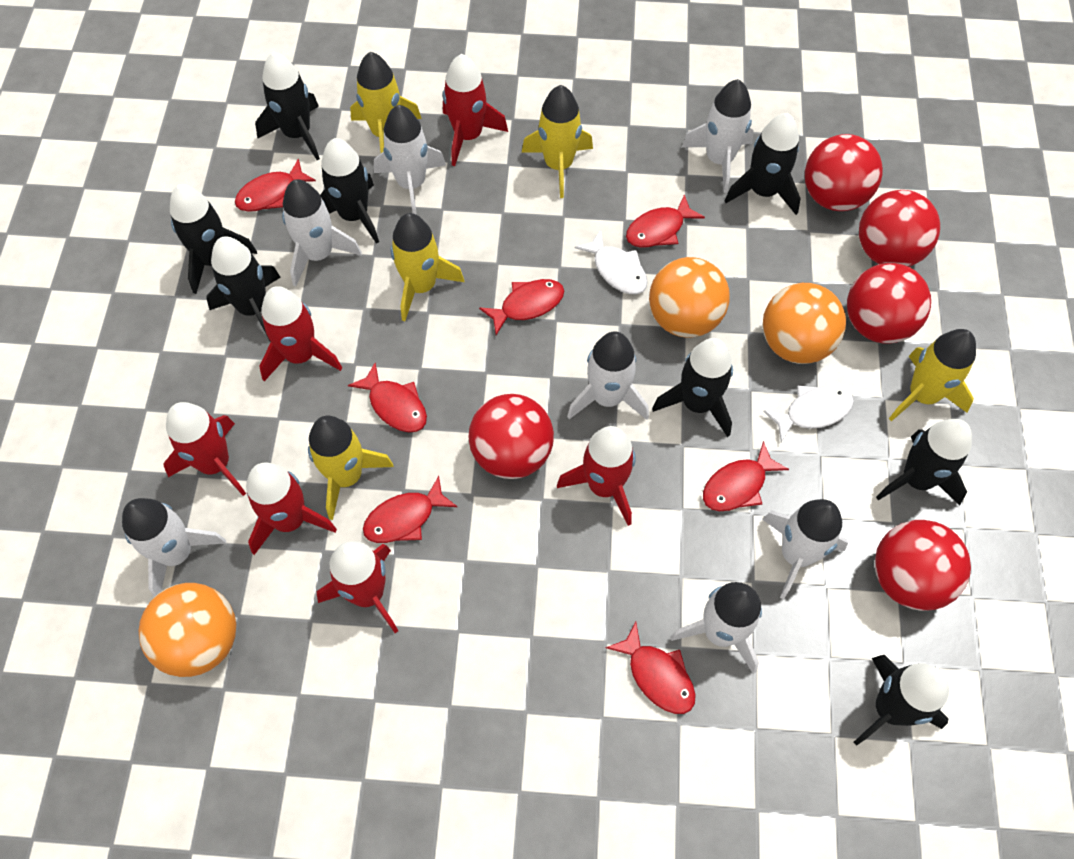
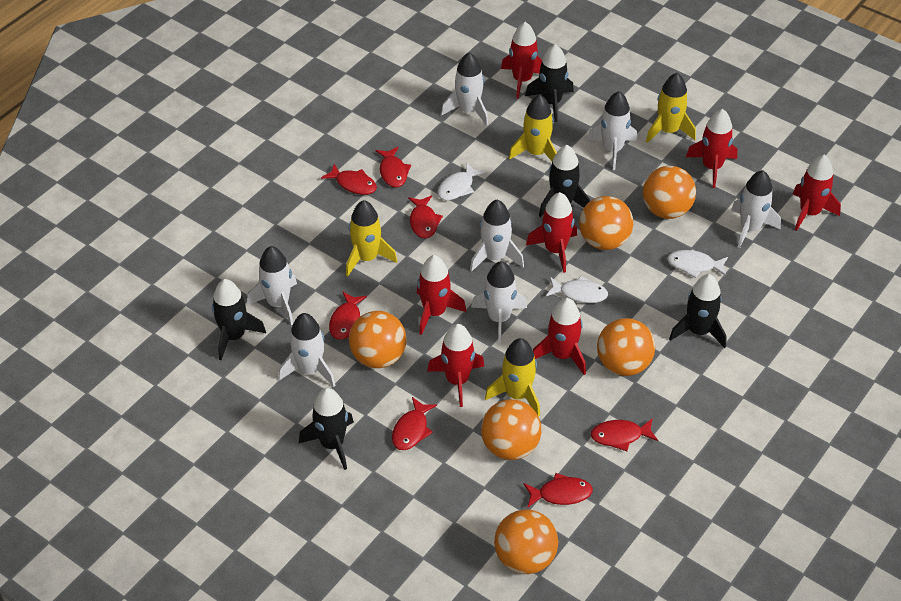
black rocket: 8 -> 5
orange ball: 3 -> 6
red ball: 5 -> 0
red rocket: 6 -> 7
white fish: 2 -> 3
yellow rocket: 5 -> 4

